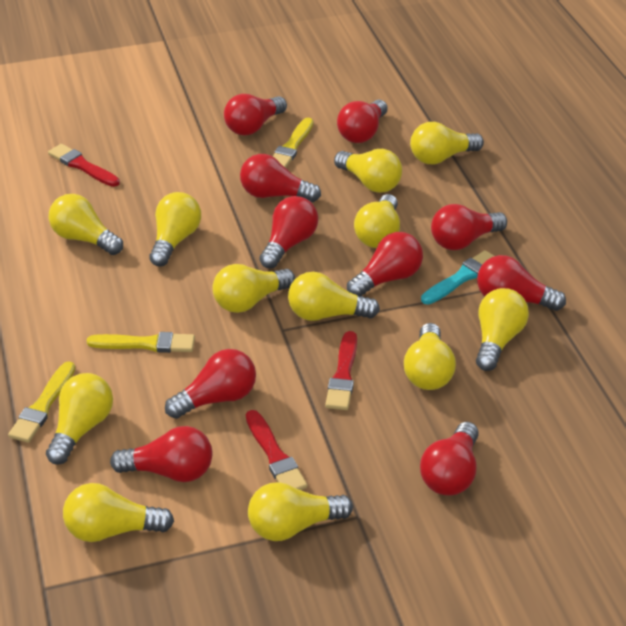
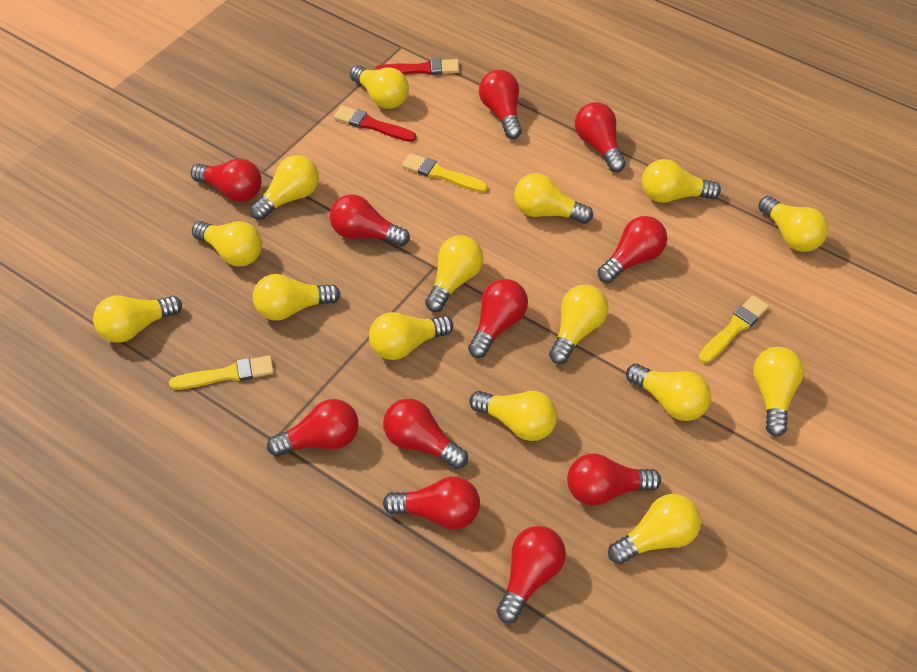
red brush: 3 -> 2
red light bulb: 10 -> 11
turquoise brush: 1 -> 0
yellow light bulb: 12 -> 15

